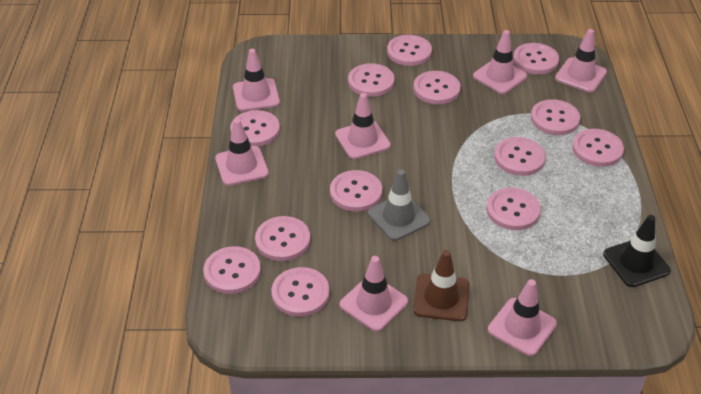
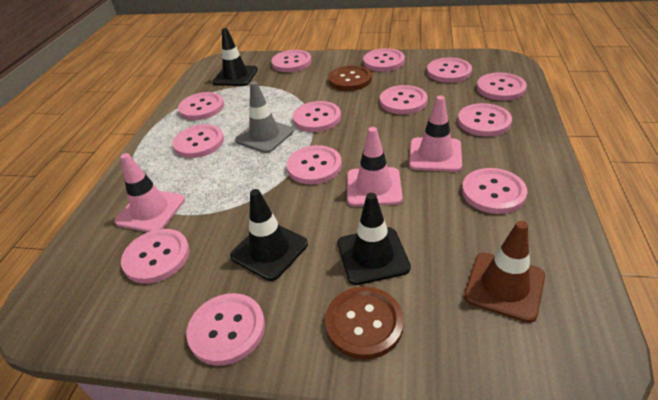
black traffic cone: 1 -> 3
brown button: 0 -> 2
pink traffic cone: 7 -> 3

